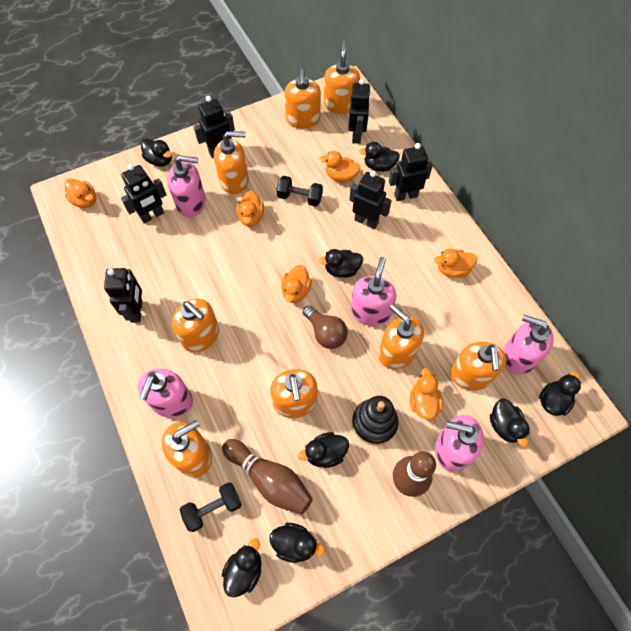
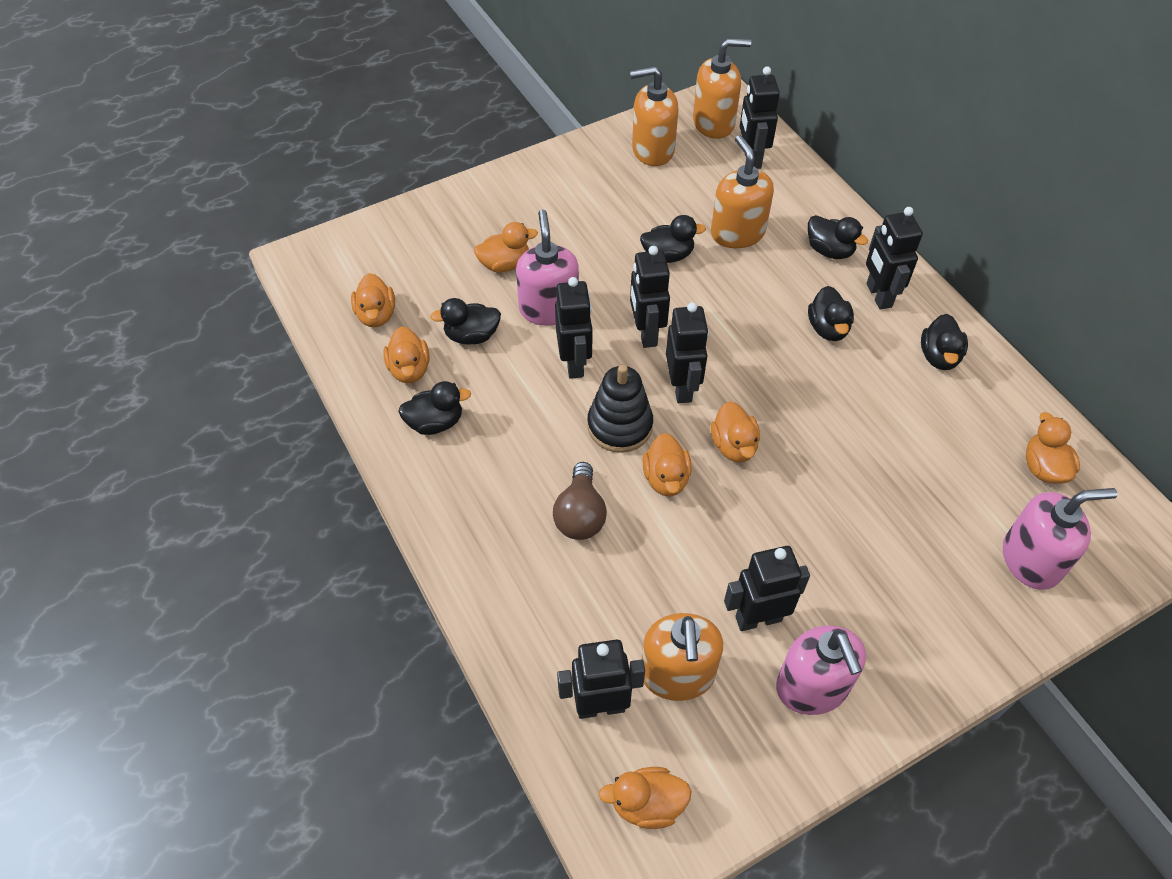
black duck: 8 -> 6
black dumbbell: 2 -> 0
black robot: 6 -> 7
brown bowling pin: 2 -> 0
orange duck: 6 -> 7
orange soap dispenser: 8 -> 4
pink soap dispenser: 5 -> 3

